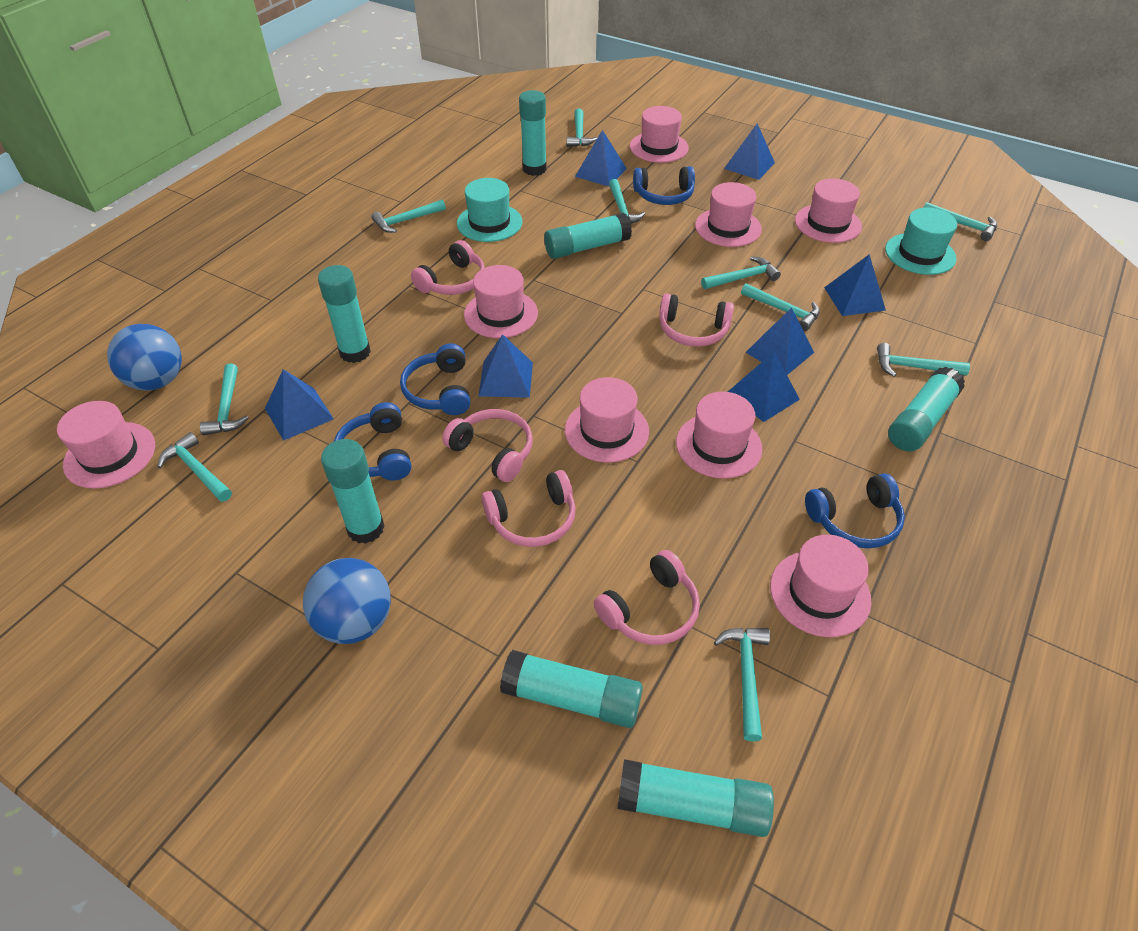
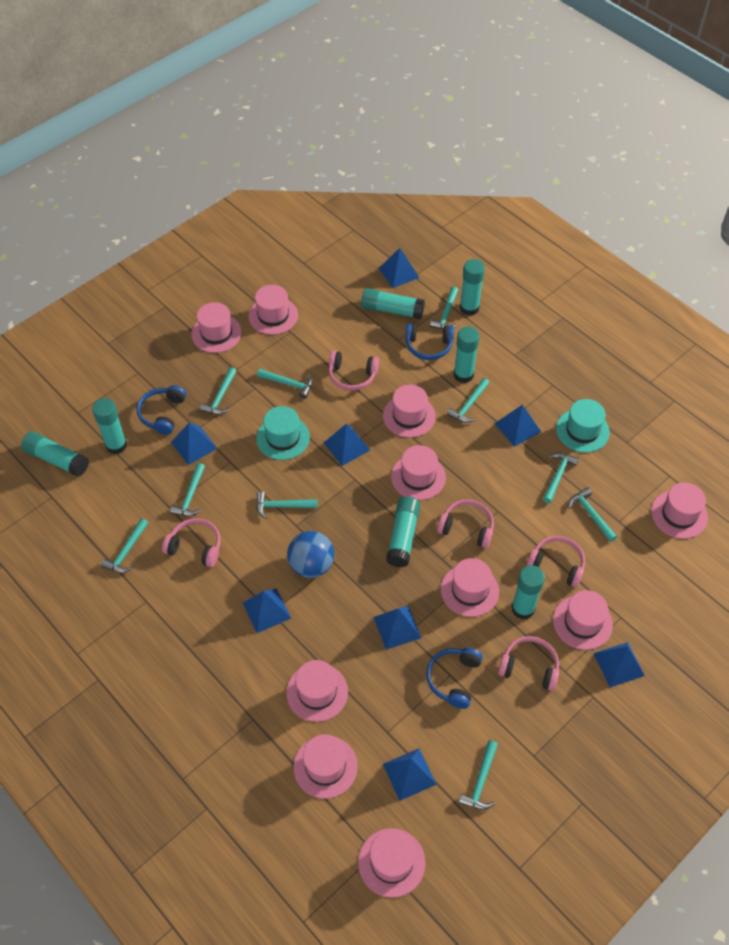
blue ball: 2 -> 1
blue headphones: 4 -> 3
blue pyramid: 7 -> 8
pink hat: 8 -> 10

